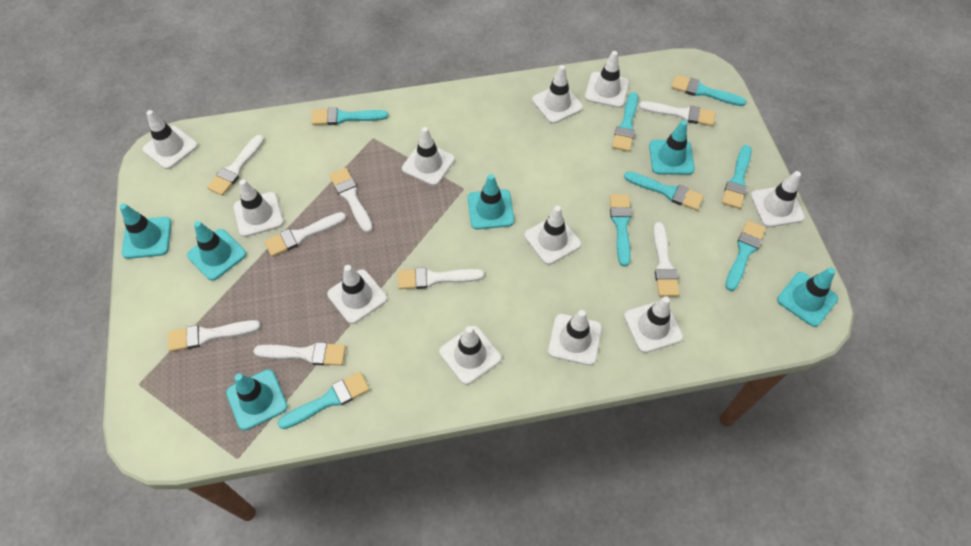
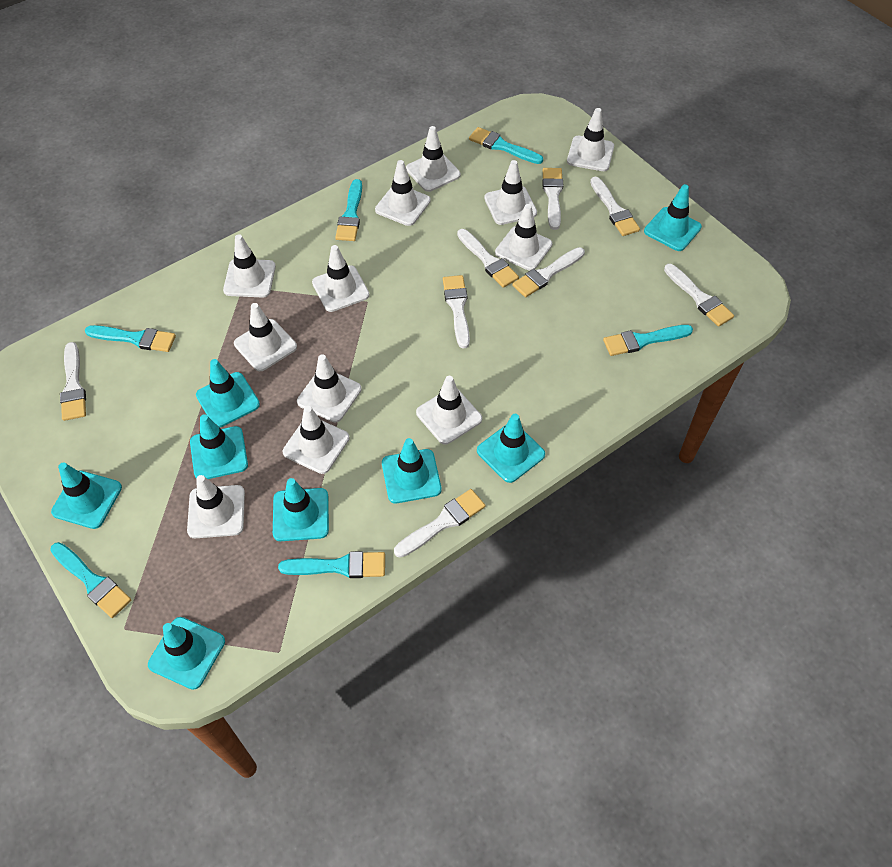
turquoise brush: 8 -> 6
turquoise traffic cone: 6 -> 8
white traffic cone: 11 -> 12

